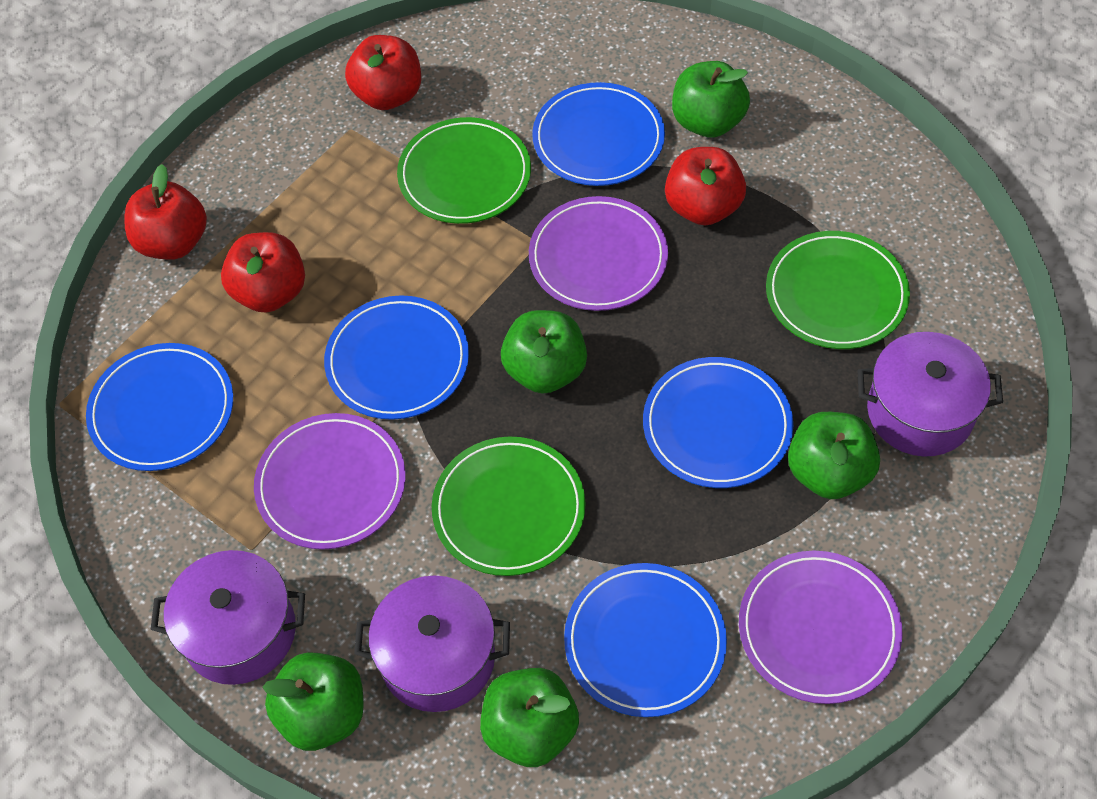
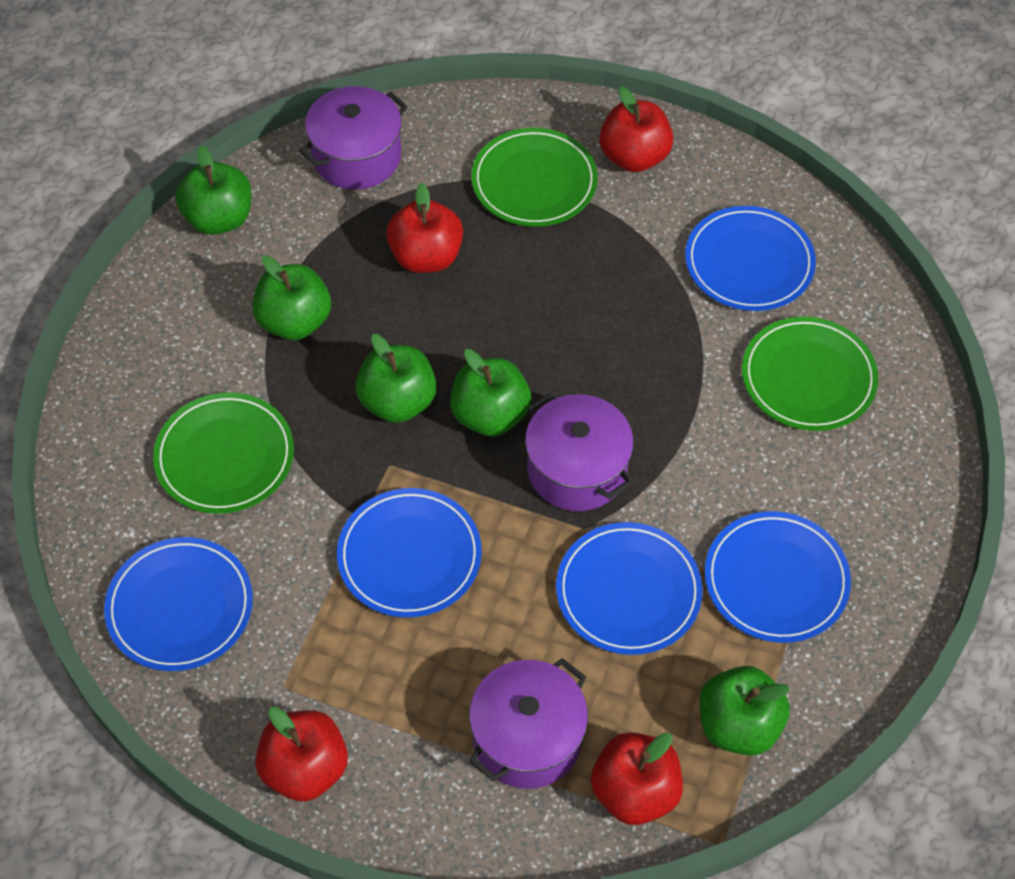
purple plate: 3 -> 0

